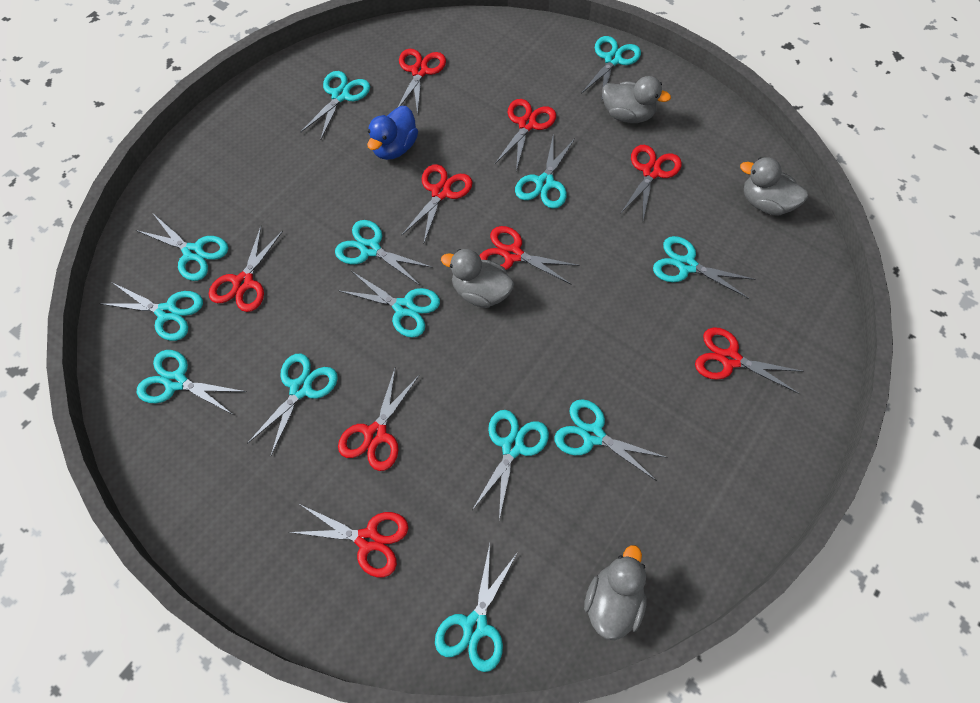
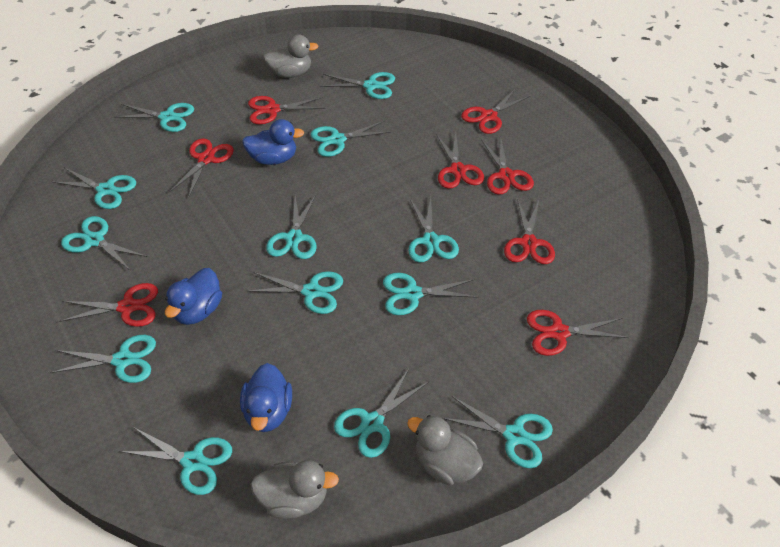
blue duck: 1 -> 3
grey duck: 4 -> 3
red scissors: 9 -> 8

